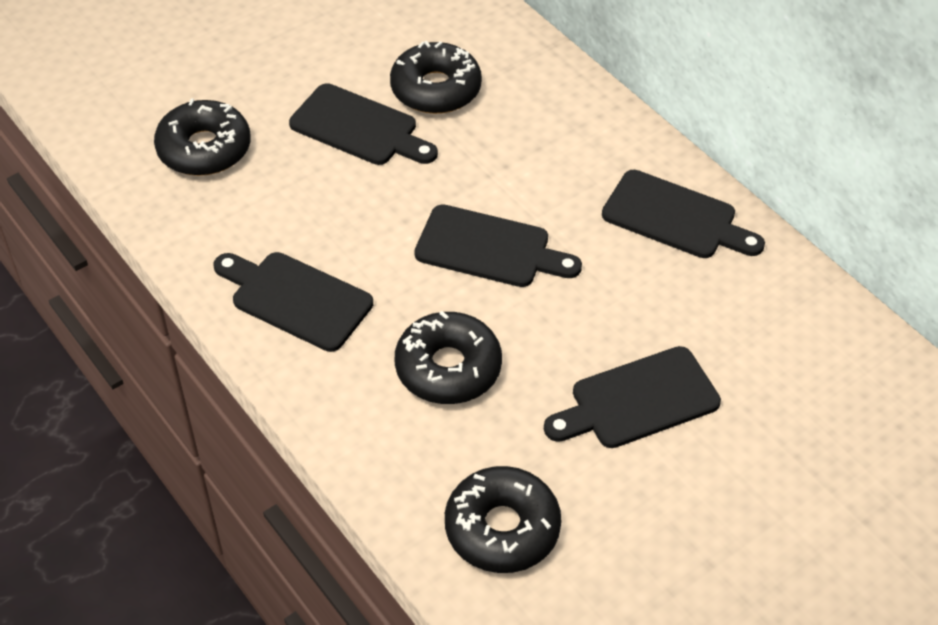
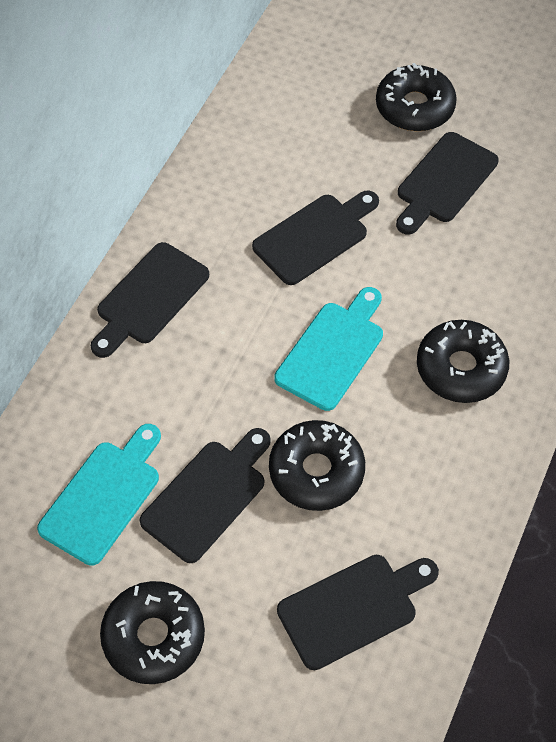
turquoise cutting board: 0 -> 2

